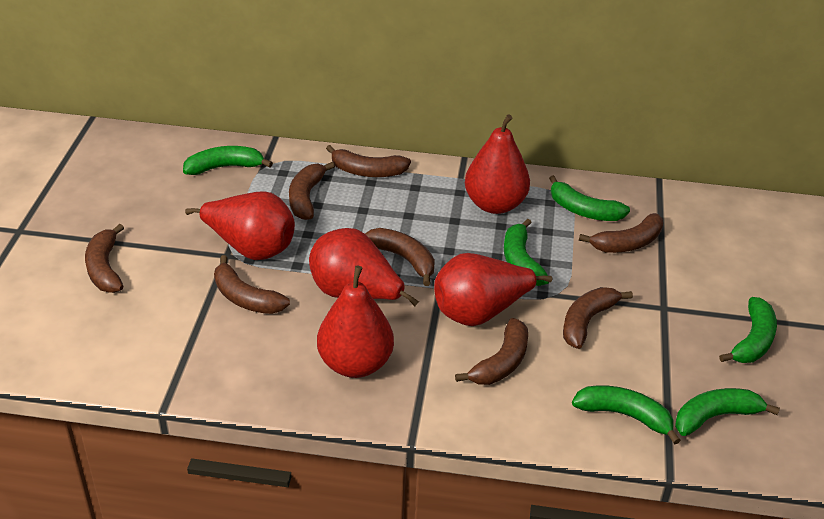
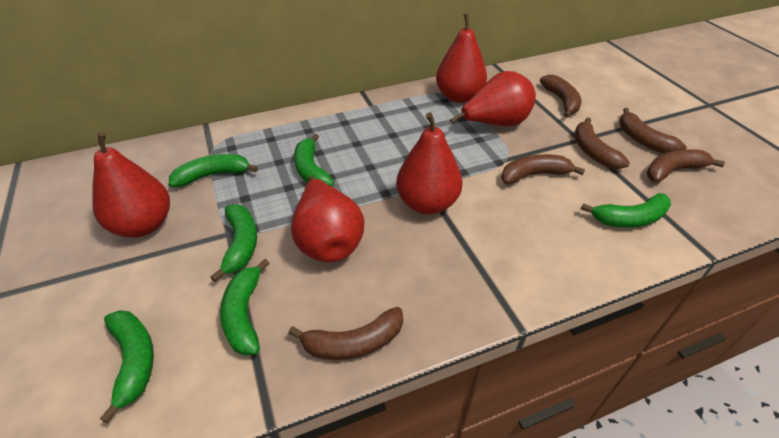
brown banana: 8 -> 6

